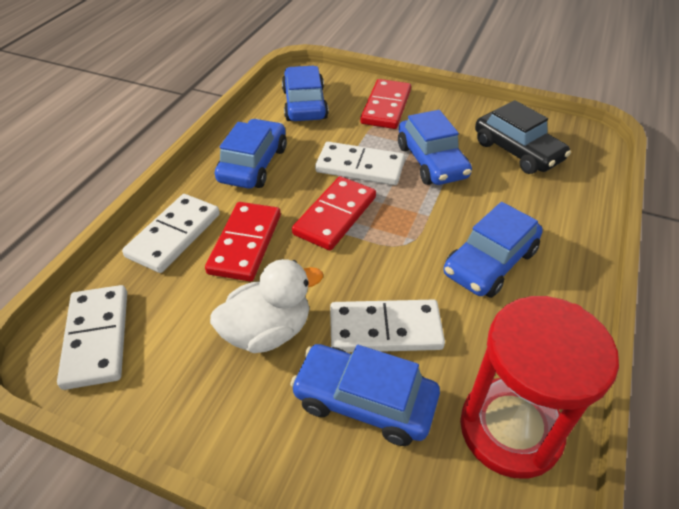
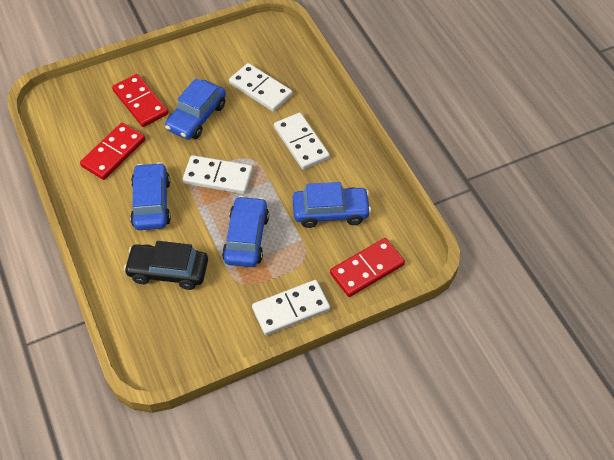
blue car: 5 -> 4
red hourglass: 1 -> 0
white duck: 1 -> 0

